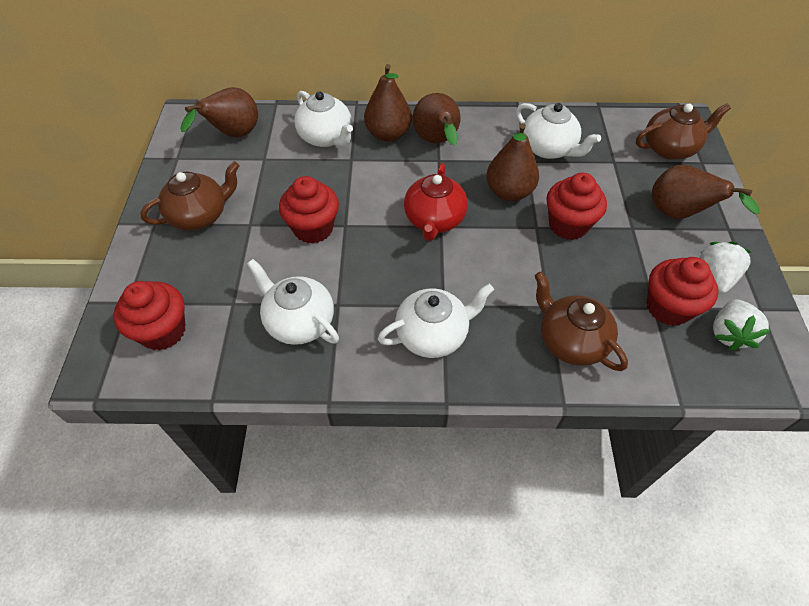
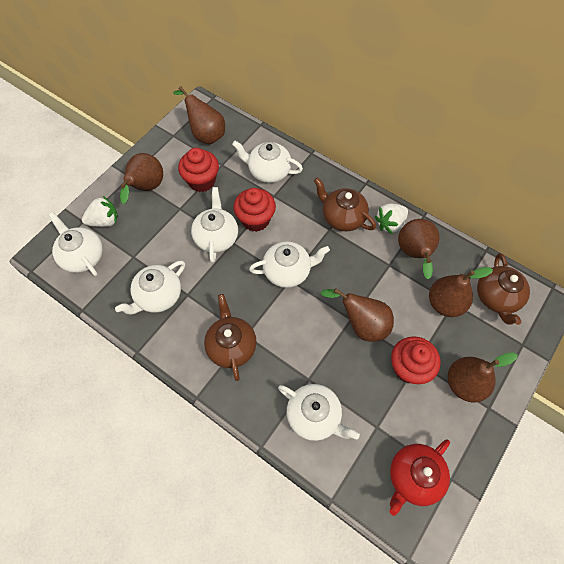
brown pear: 5 -> 6
red cupcake: 4 -> 3
white teapot: 4 -> 6

